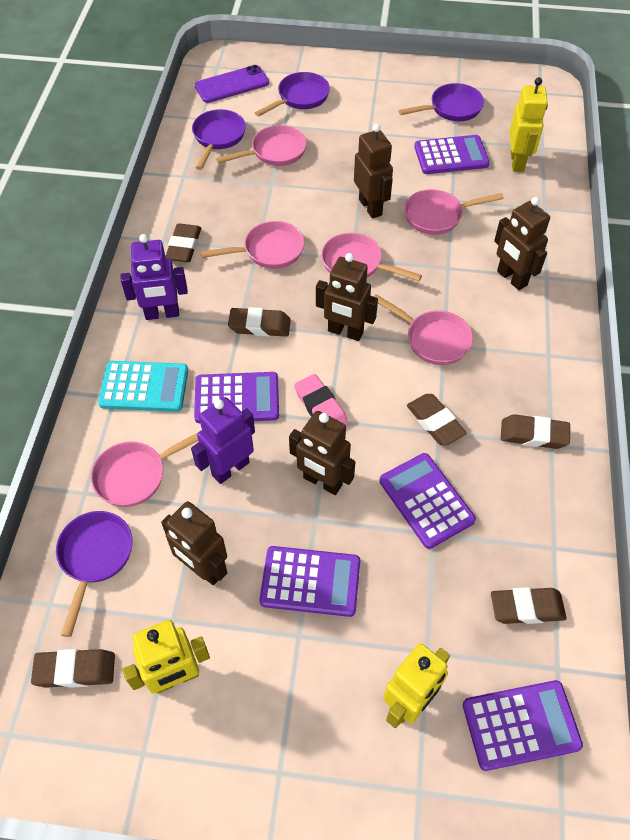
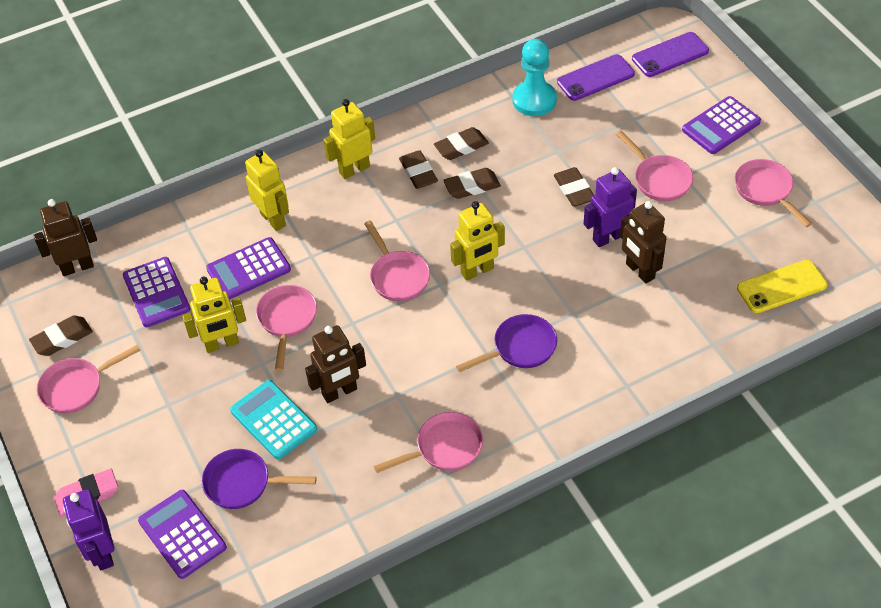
brown eraser: 6 -> 5
brown robot: 5 -> 3
purple calculator: 5 -> 4
purple pan: 4 -> 2
purple phone: 1 -> 2
turquoise pawn: 0 -> 1
yellow phone: 0 -> 1
yellow robot: 3 -> 4

